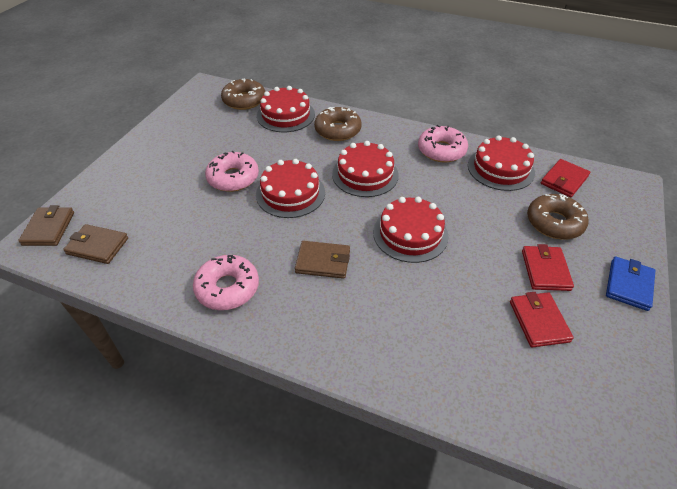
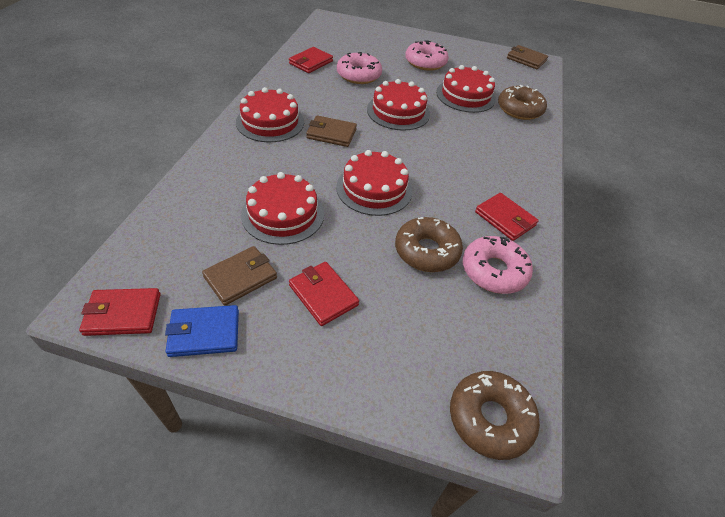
red wallet: 3 -> 4

